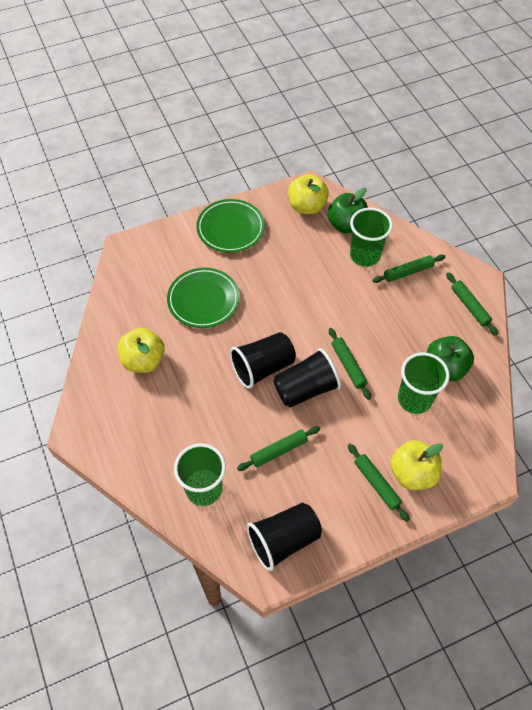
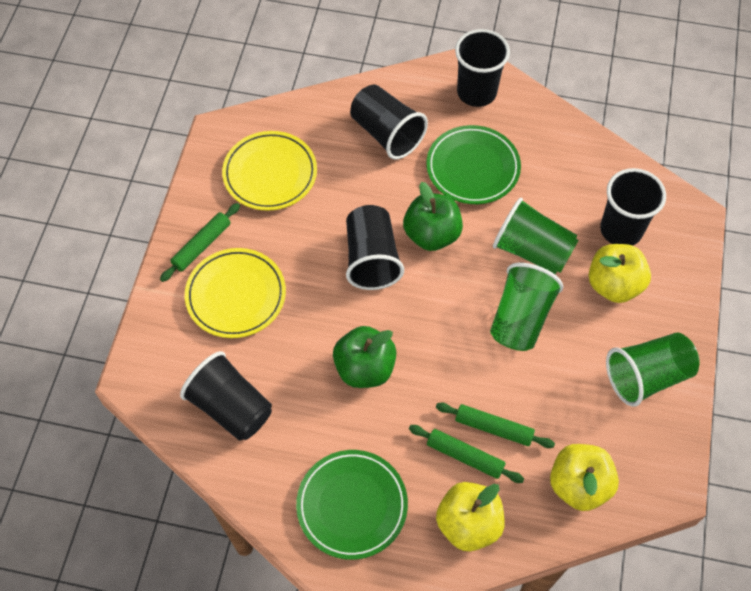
black cup: 3 -> 5
green rolling pin: 5 -> 3
yellow plate: 0 -> 2

